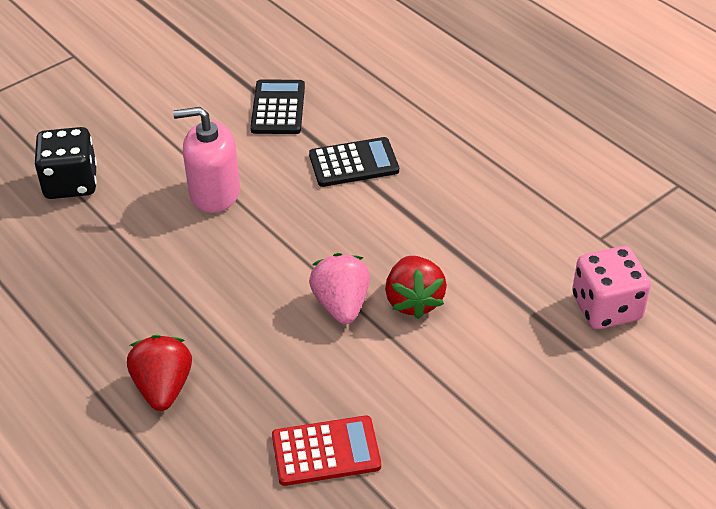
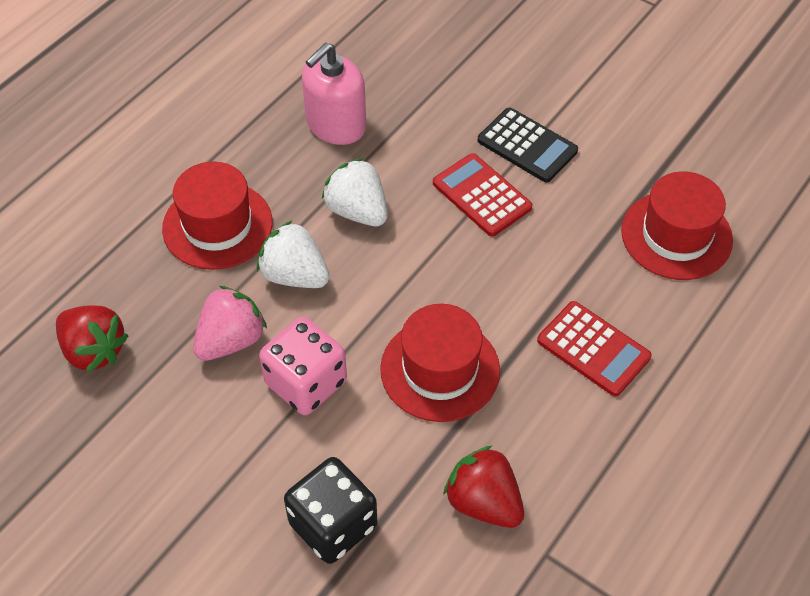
black calculator: 2 -> 1
red calculator: 1 -> 2
red hat: 0 -> 3
white strawberry: 0 -> 2

